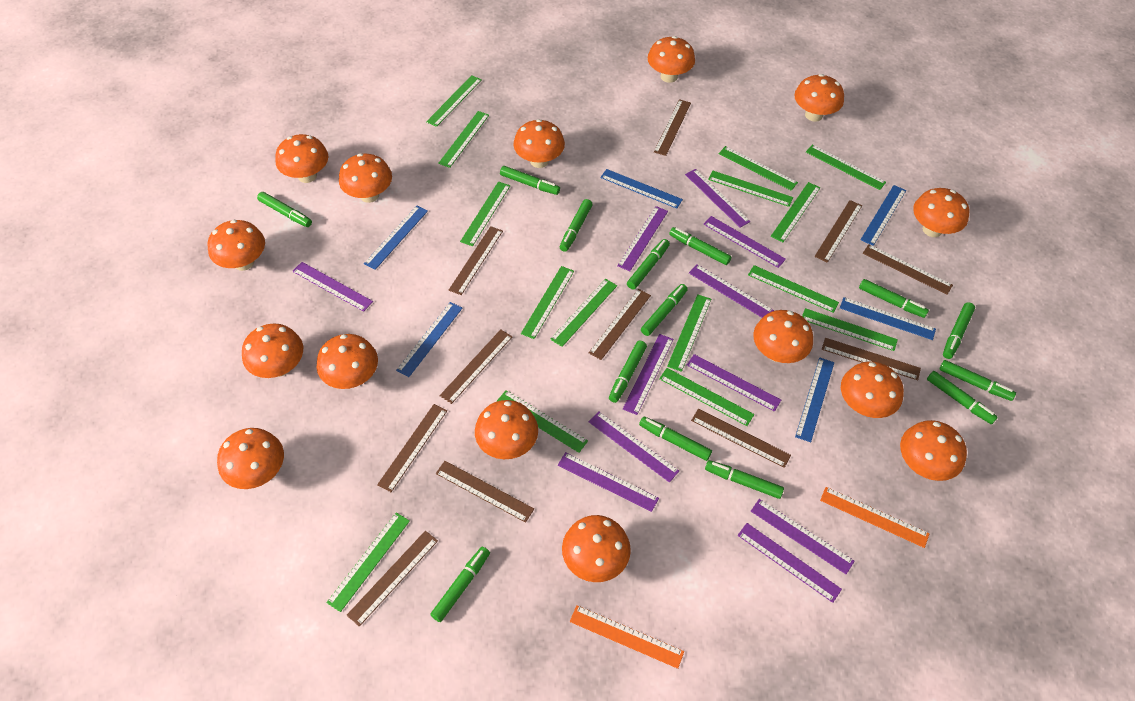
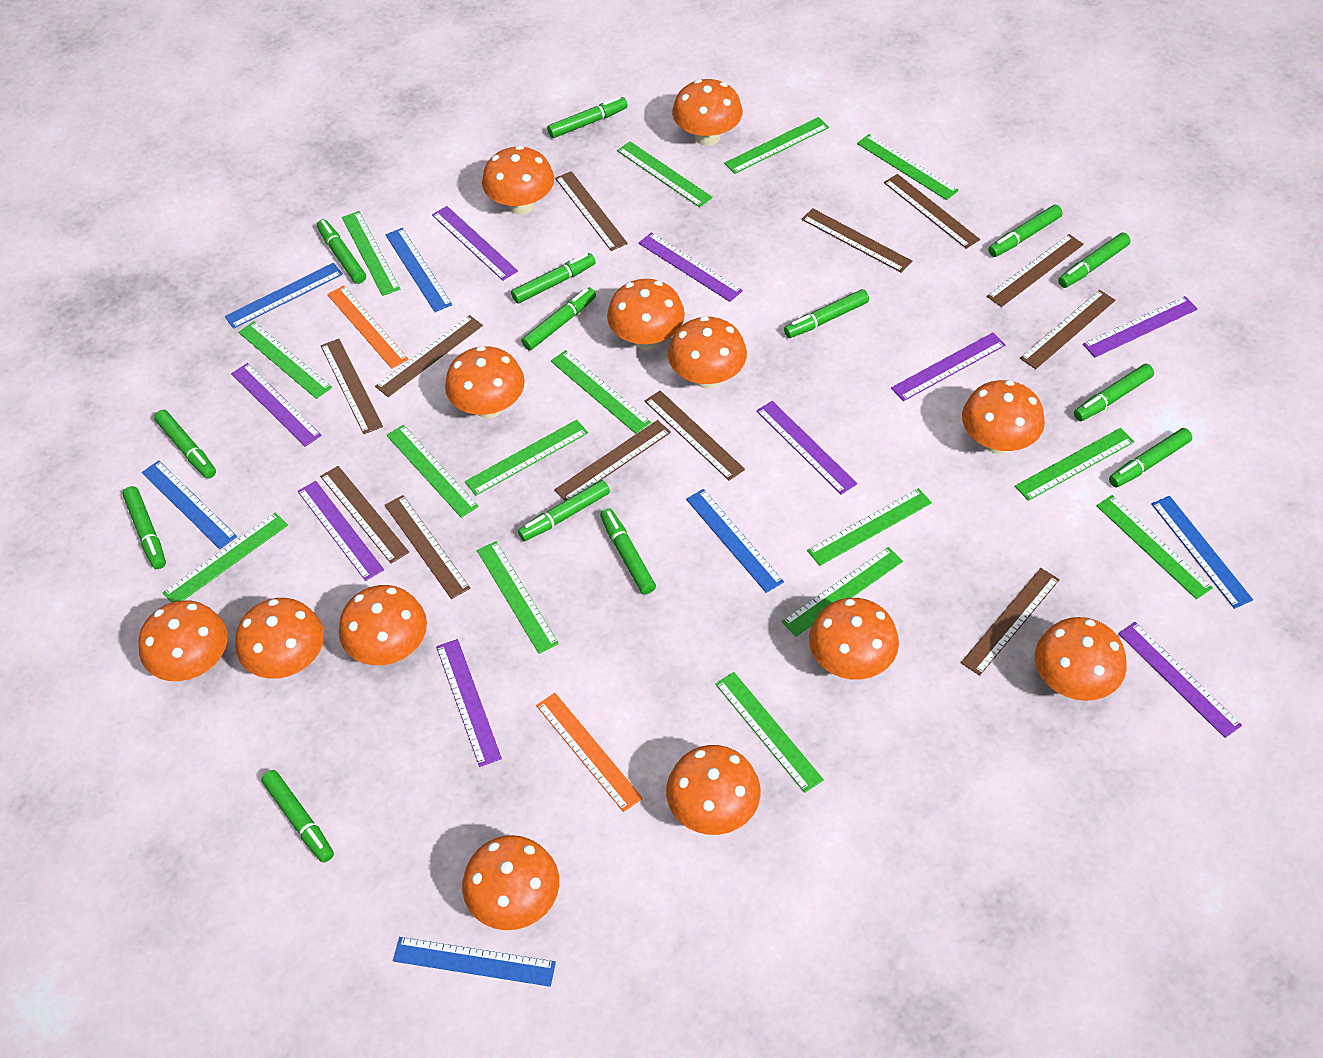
brown ruler: 11 -> 12
orange mushroom: 15 -> 13
purple ruler: 11 -> 9

